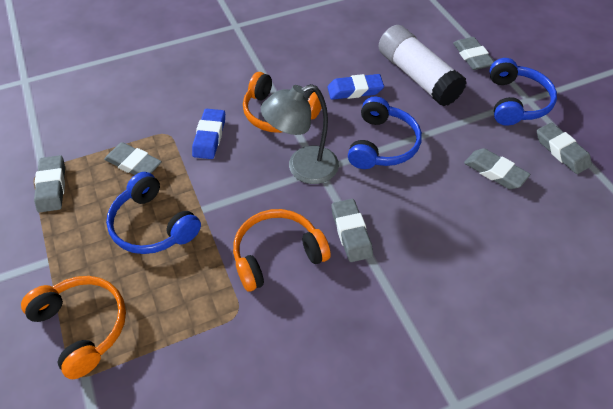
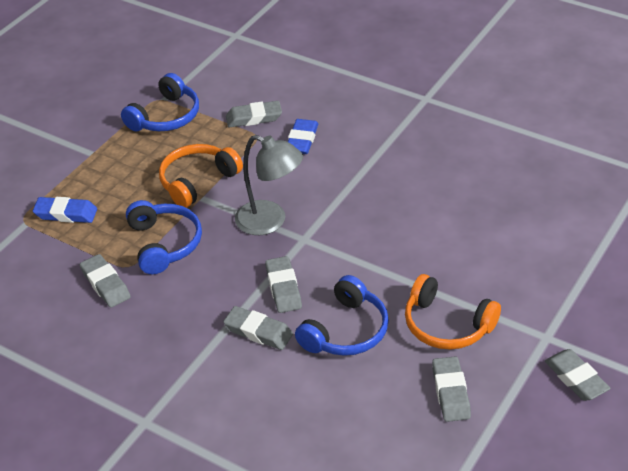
orange headphones: 3 -> 2
white glue stick: 1 -> 0

